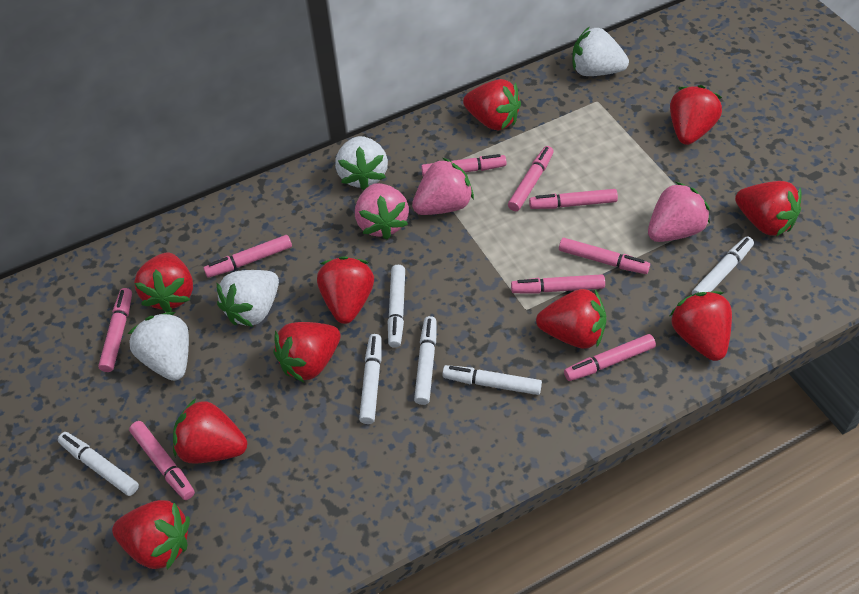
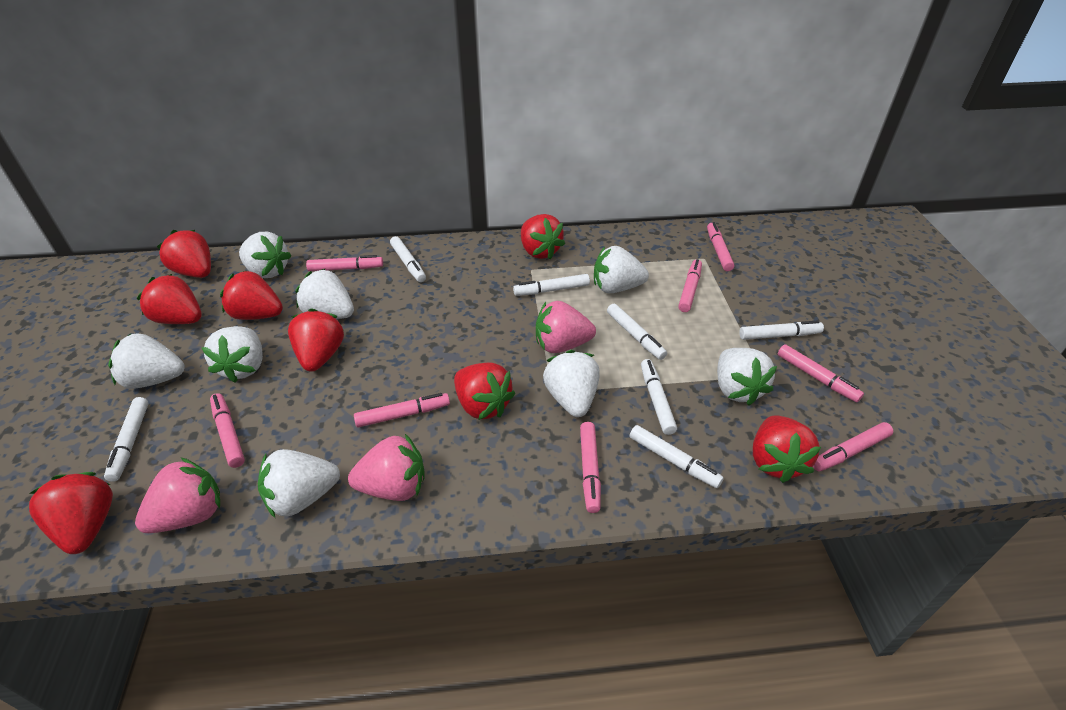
pink marker: 9 -> 8
red strawberry: 10 -> 8
white marker: 6 -> 7
white strawberry: 4 -> 8

